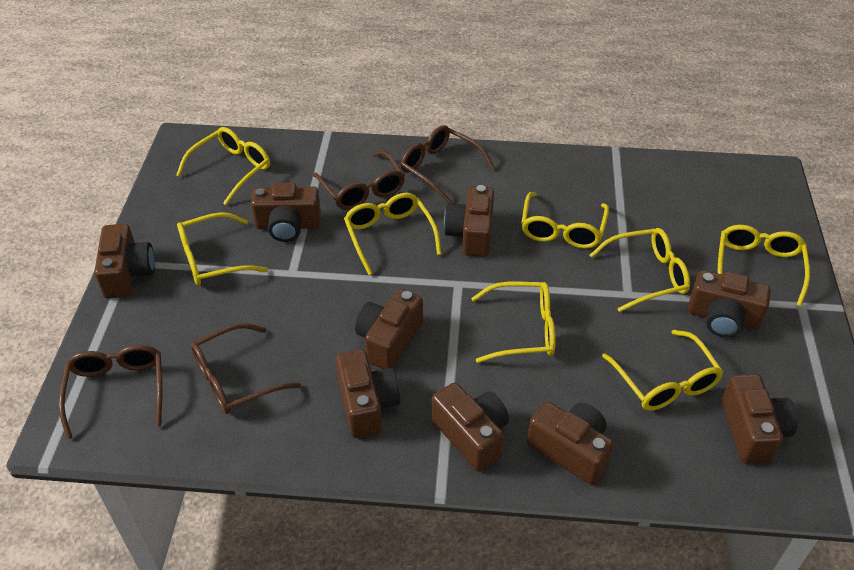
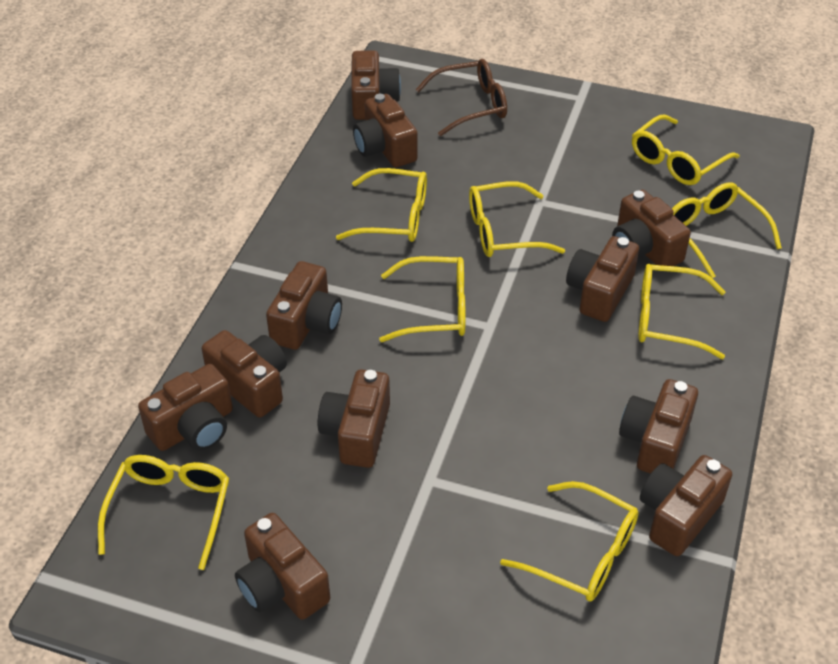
brown camera: 9 -> 11
brown glasses: 4 -> 1

